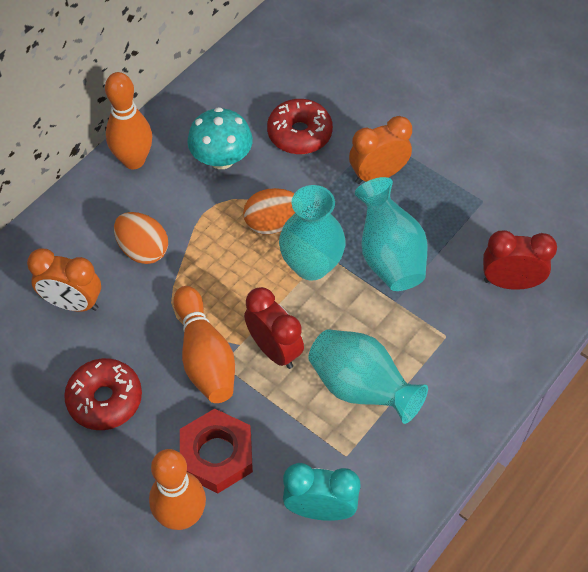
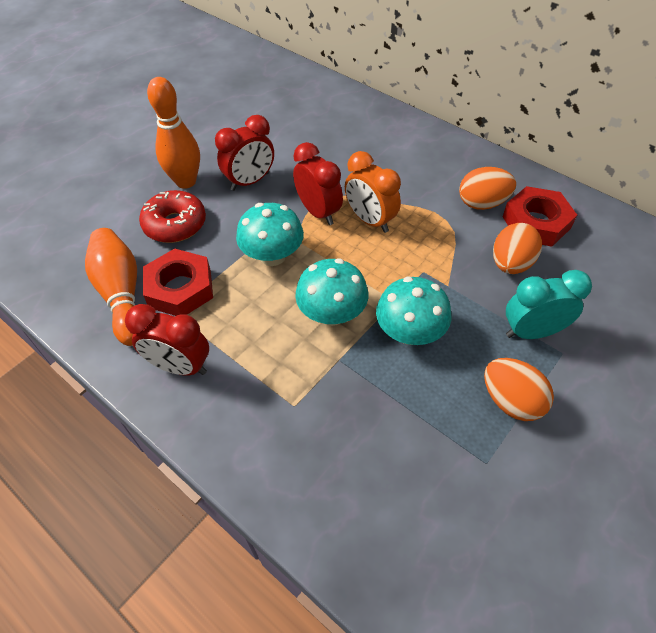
orange bowling pin: 3 -> 2
orange clock: 2 -> 1
orange egg: 2 -> 3
red clock: 2 -> 3
red donut: 2 -> 1
red nut: 1 -> 2
turquoise mushroom: 1 -> 3
turquoise vase: 3 -> 0

